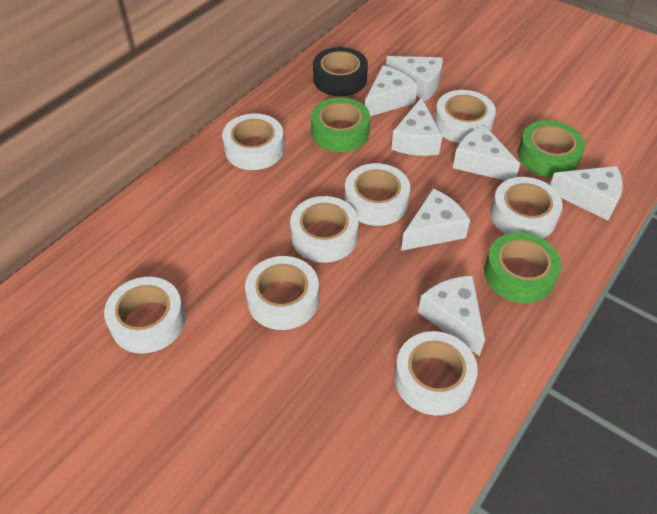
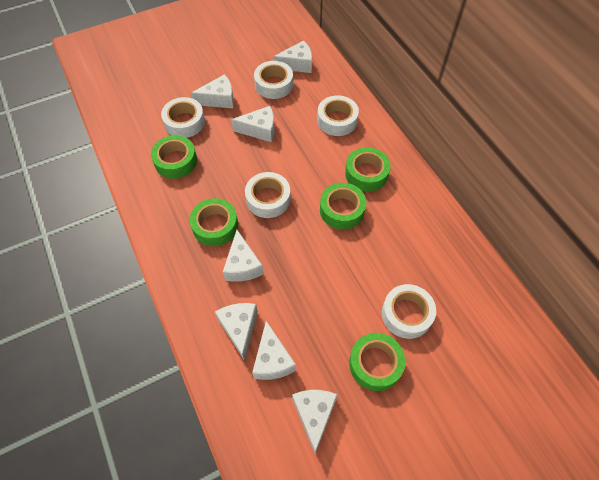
black tape: 1 -> 0
green tape: 3 -> 5
white tape: 8 -> 5

